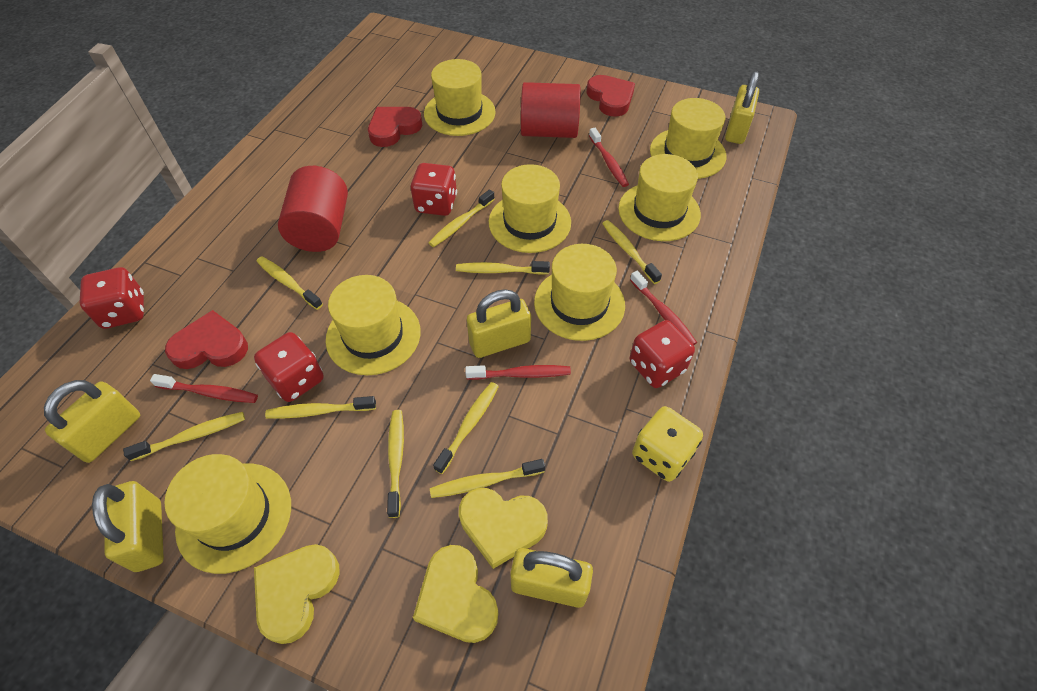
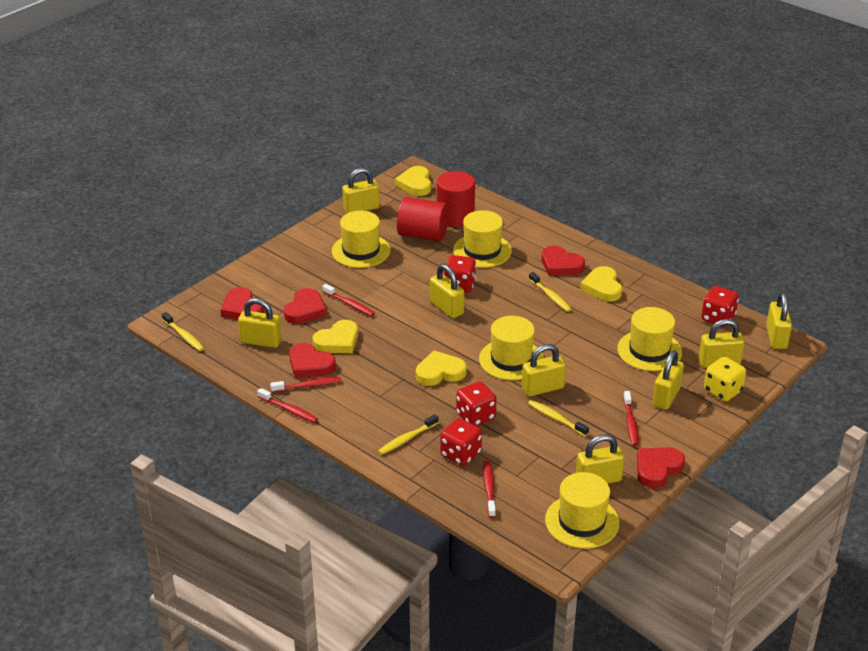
red heart: 3 -> 5
red toothbrush: 4 -> 5
yellow hat: 7 -> 5
yellow heart: 3 -> 4
yellow padlock: 5 -> 8
yellow toothbrush: 9 -> 4

